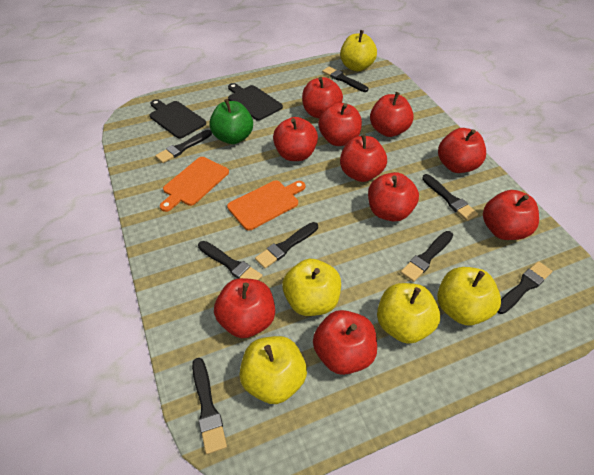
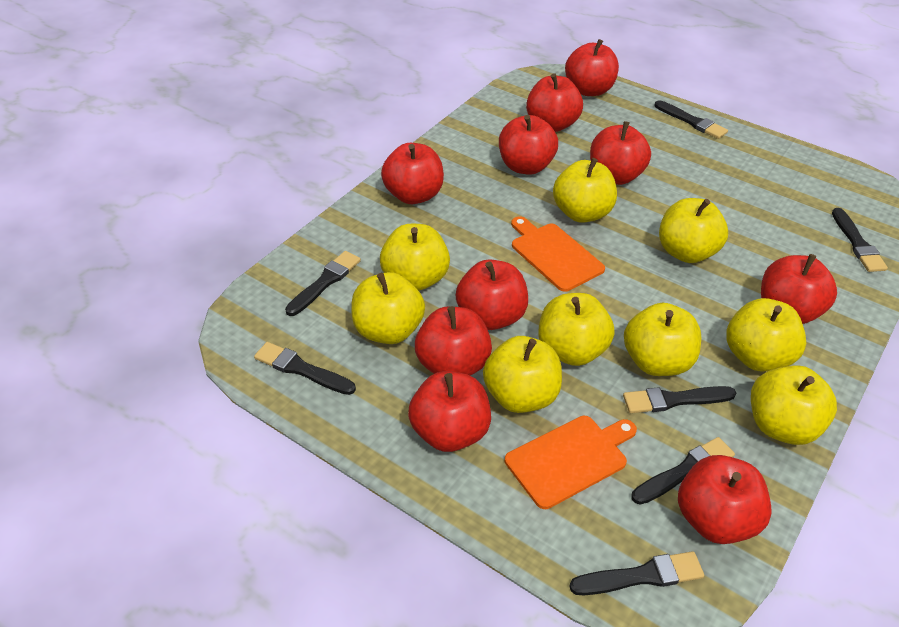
black brush: 8 -> 7
black cutting board: 2 -> 0
green apple: 1 -> 0
yellow apple: 5 -> 9

